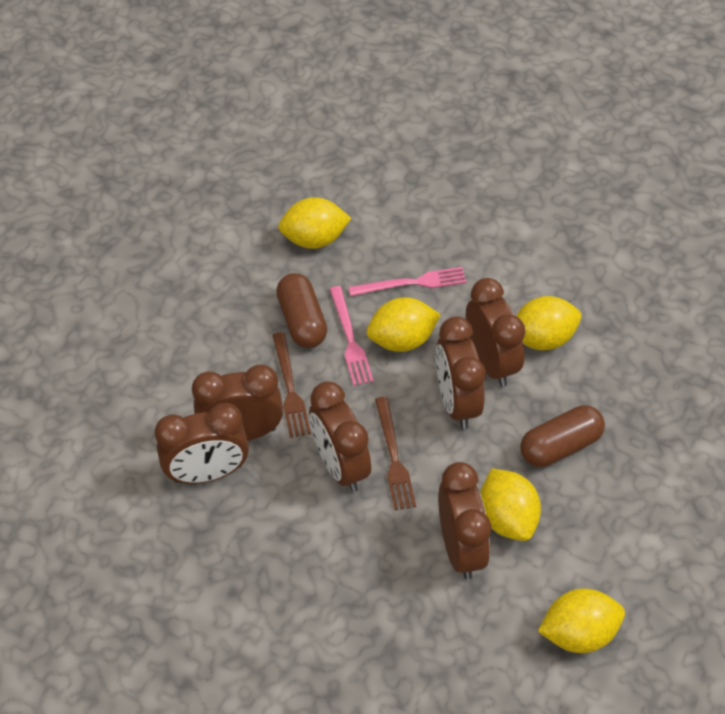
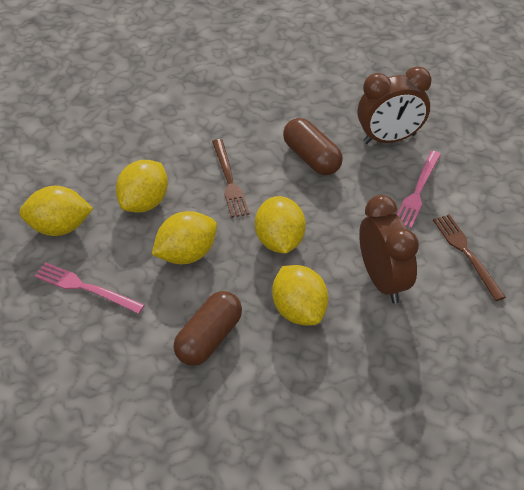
brown clock: 6 -> 2

